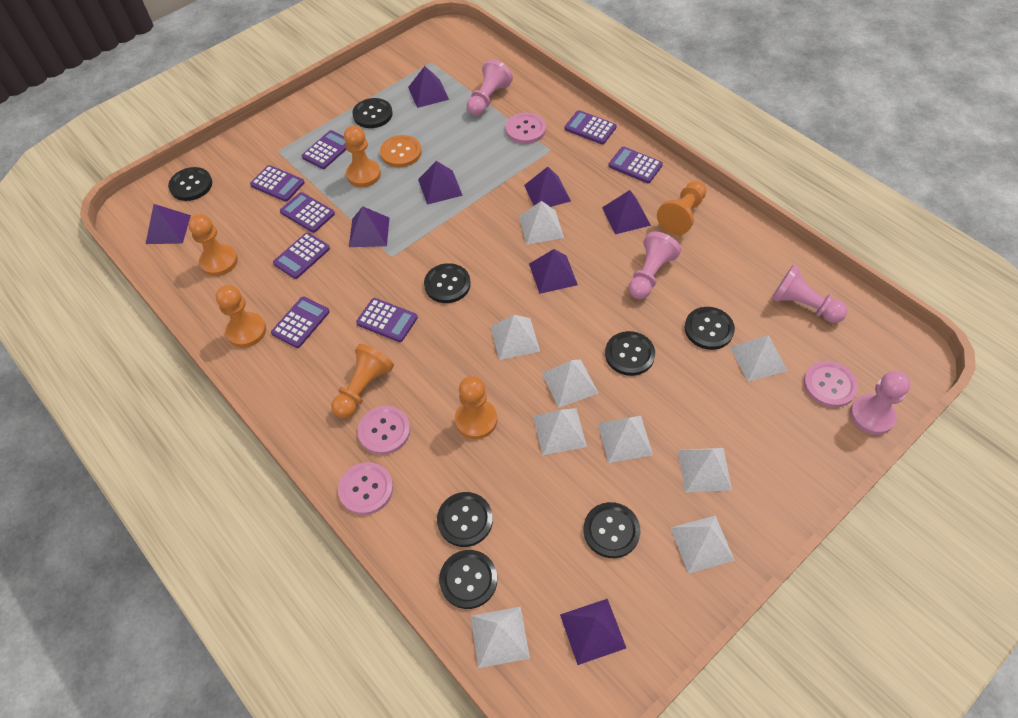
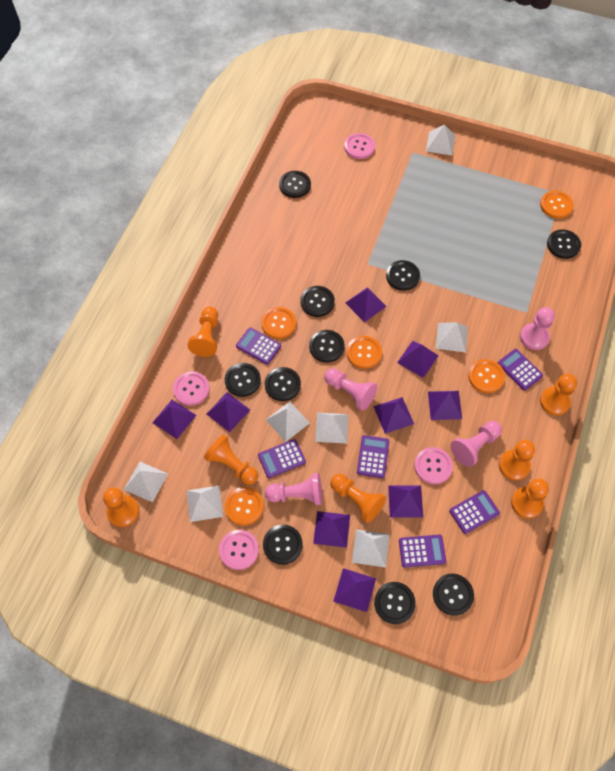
black button: 8 -> 10
orange button: 1 -> 5
orange pawn: 6 -> 7
purple calculator: 8 -> 6
purple pyramid: 8 -> 9
white pyramid: 9 -> 7

